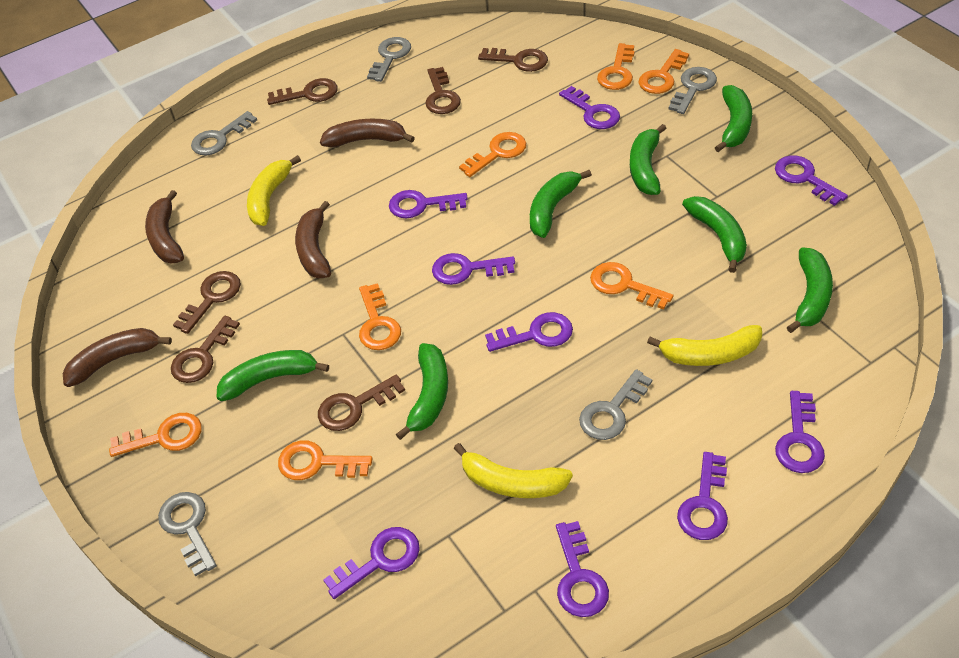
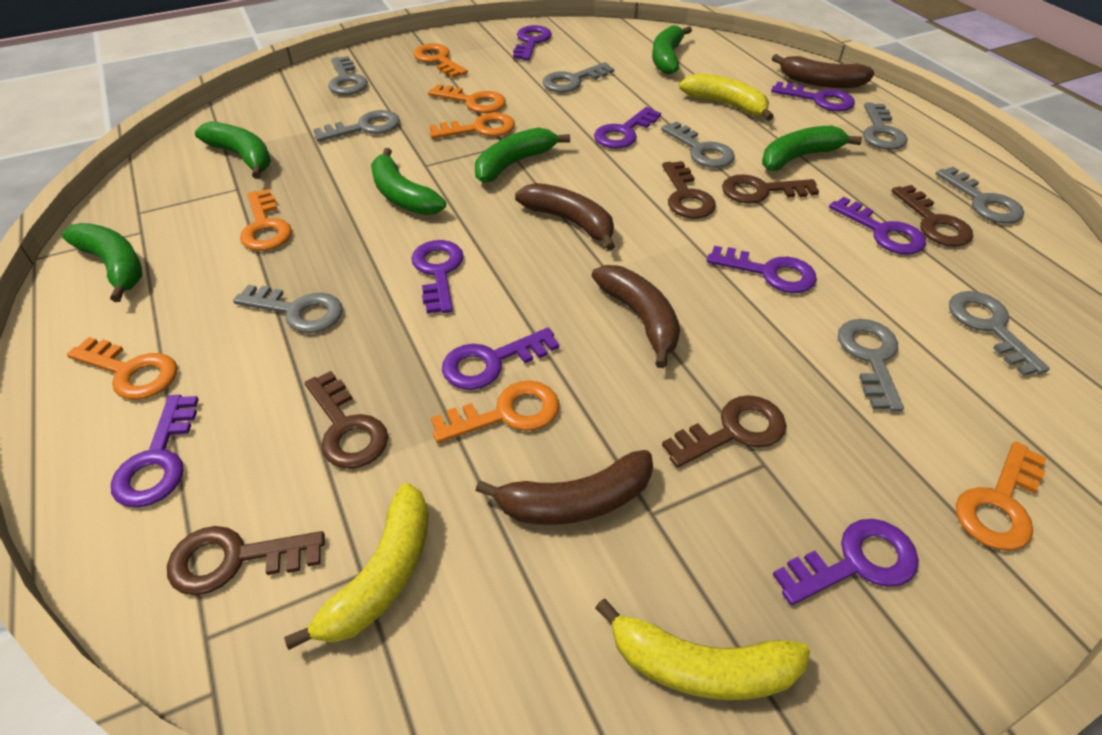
green banana: 7 -> 6
grey key: 5 -> 9

